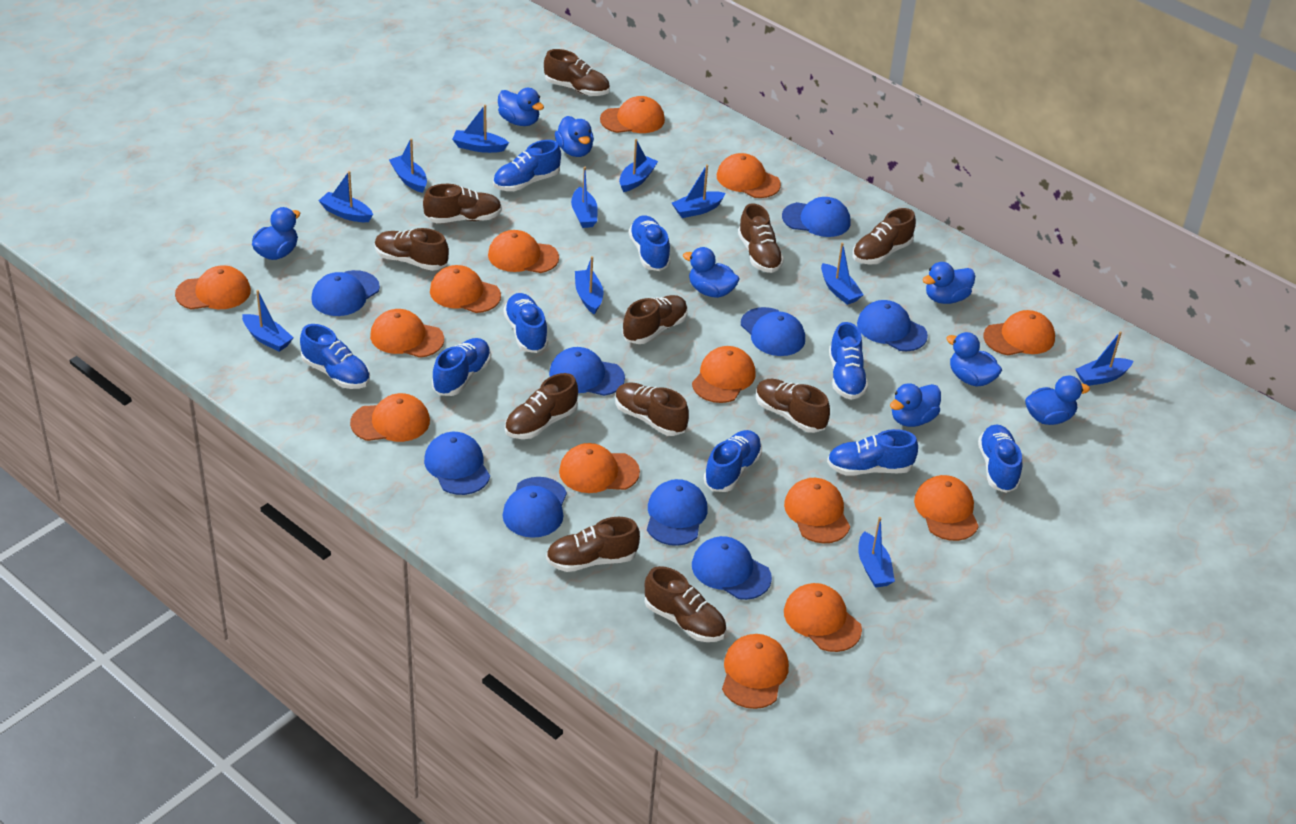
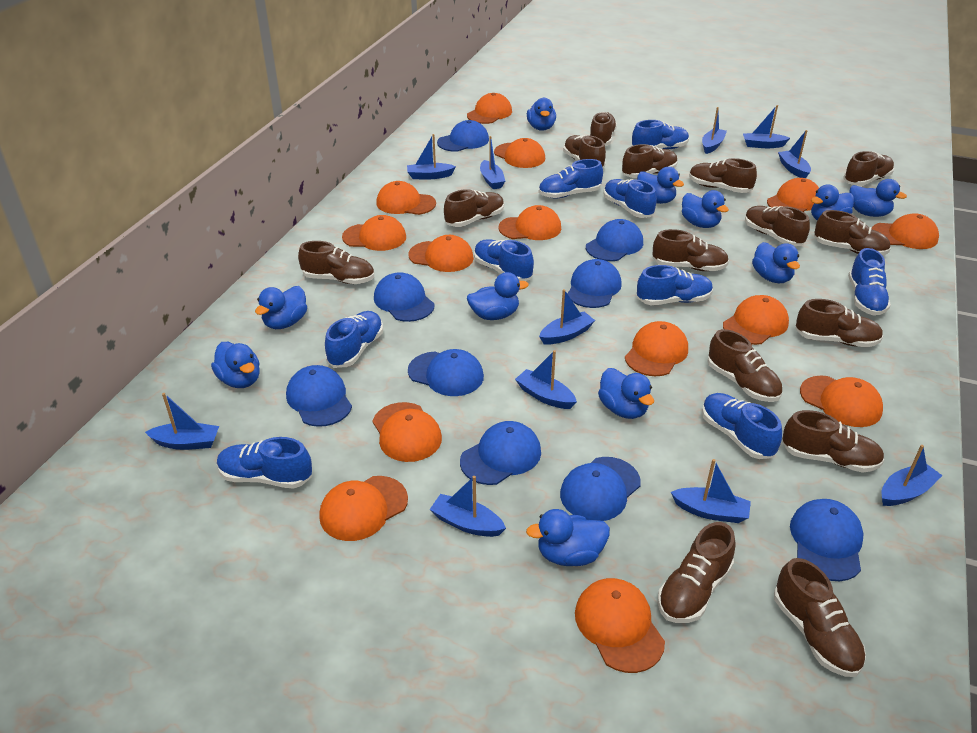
blue duck: 8 -> 11
brown shoe: 11 -> 15

